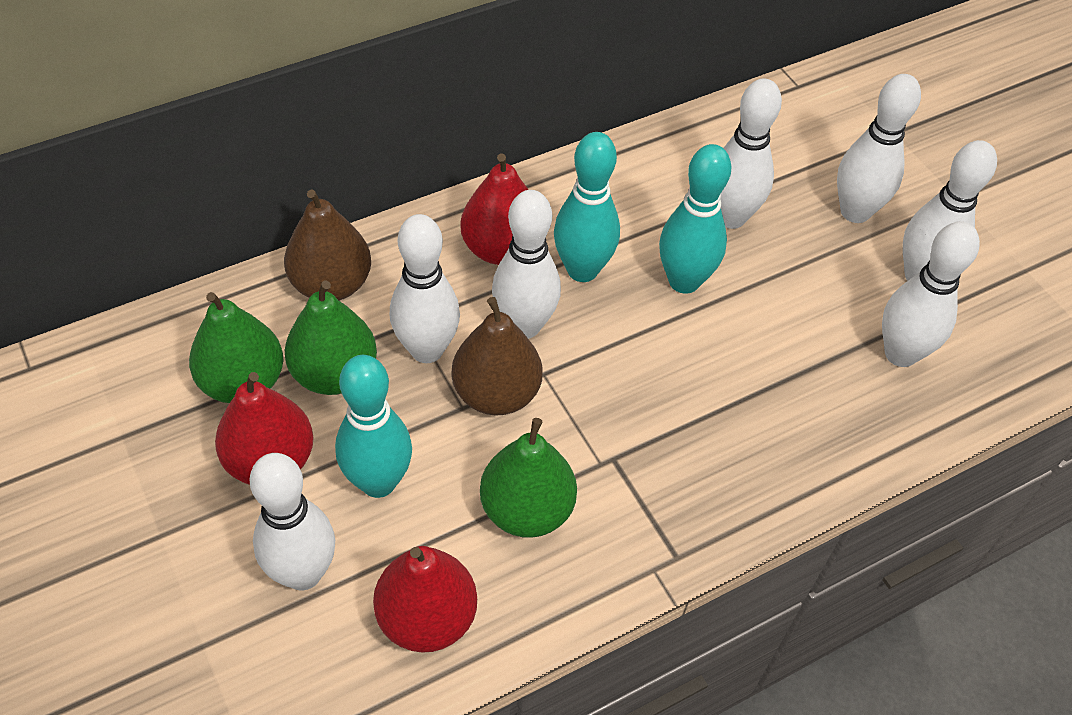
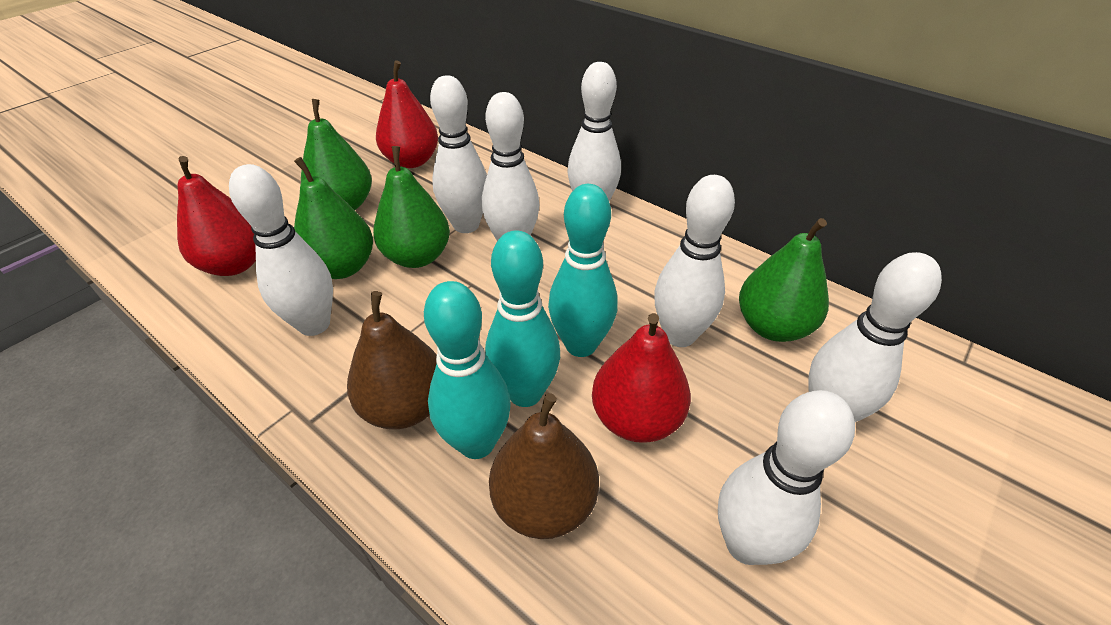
green pear: 3 -> 4

